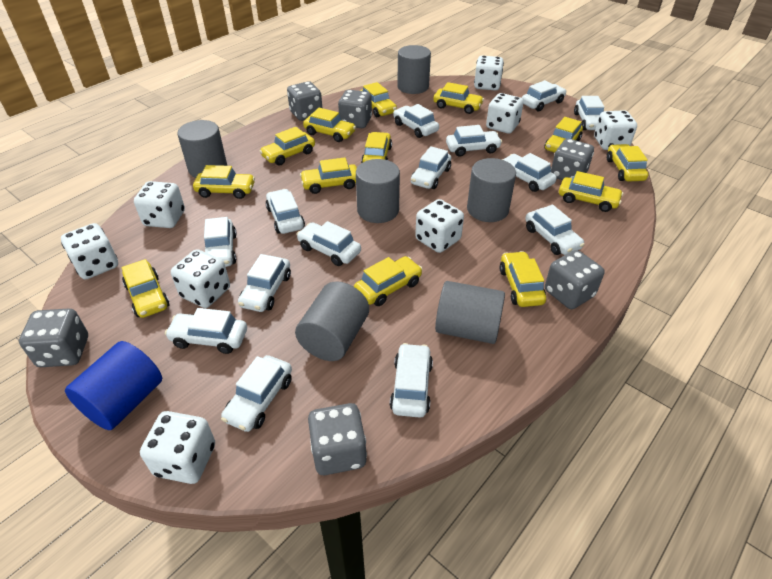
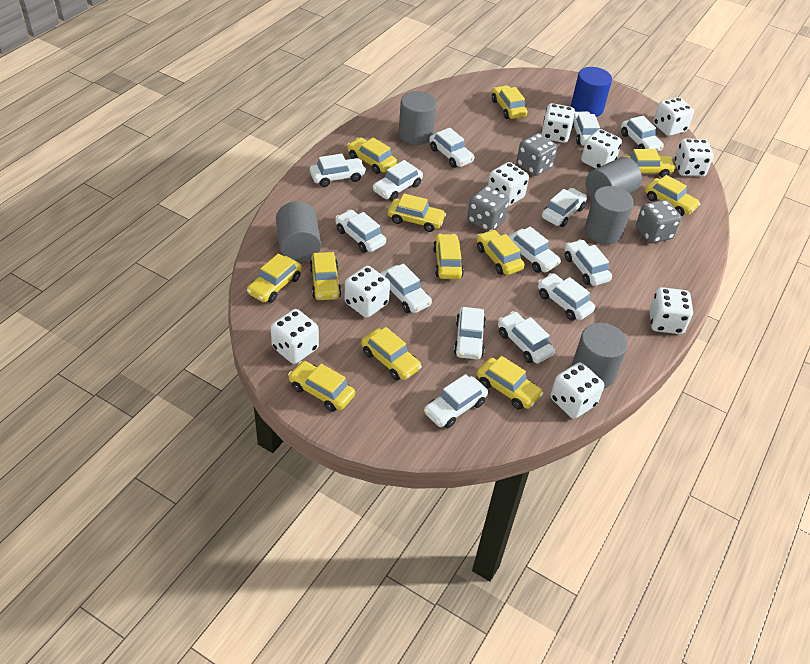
grey cylinder: 6 -> 5
grey dice: 6 -> 3
white dice: 8 -> 9
yellow car: 13 -> 12

